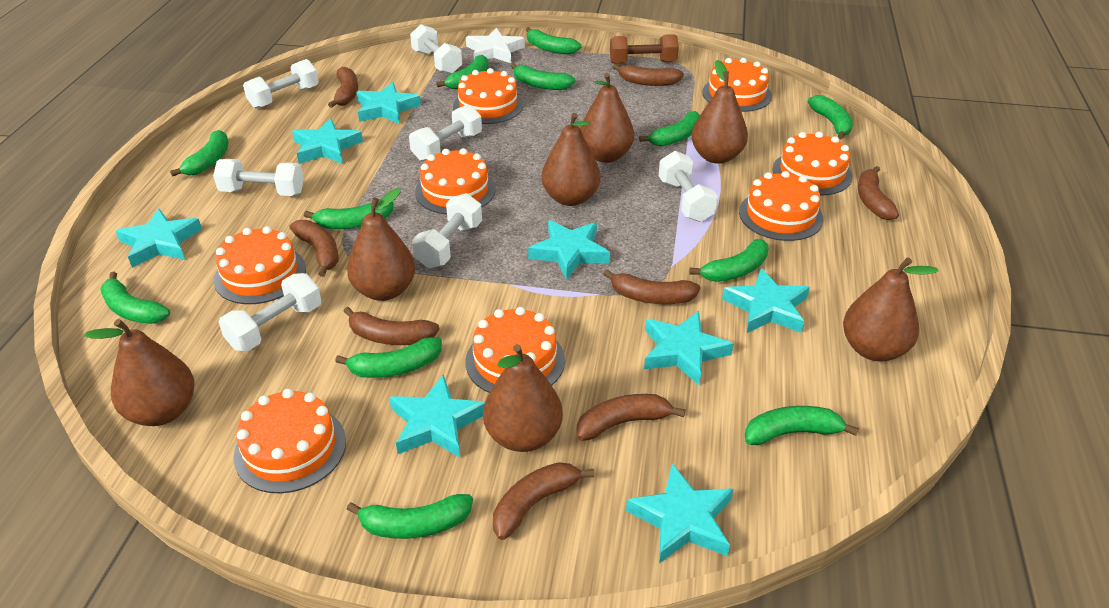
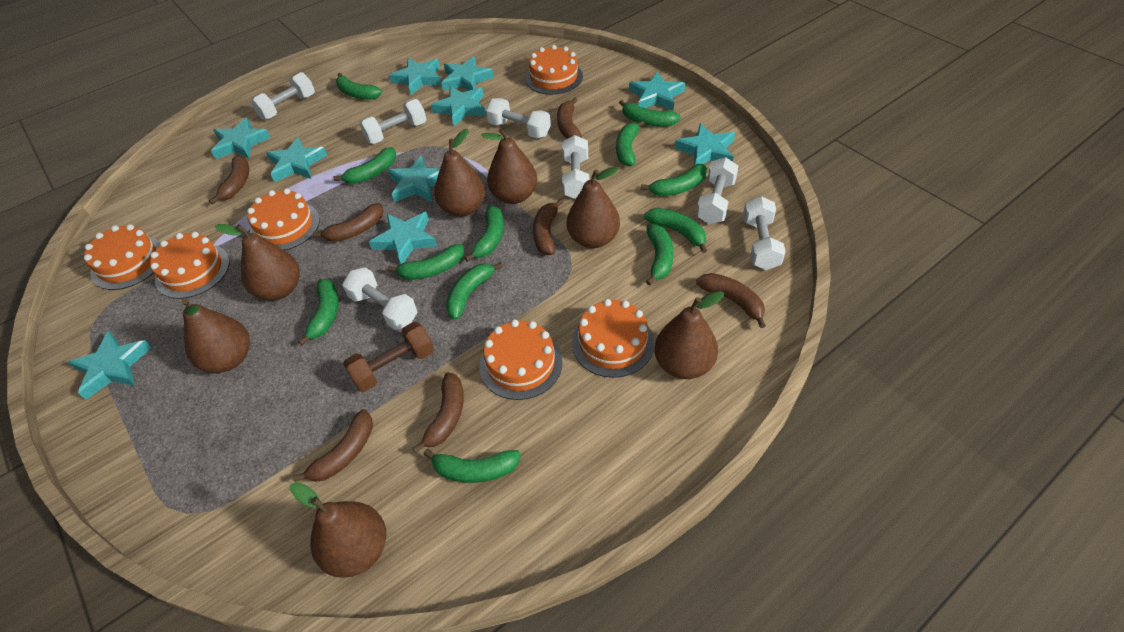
brown banana: 8 -> 7
orange cake: 8 -> 6
turquoise star: 8 -> 10
white star: 1 -> 0

